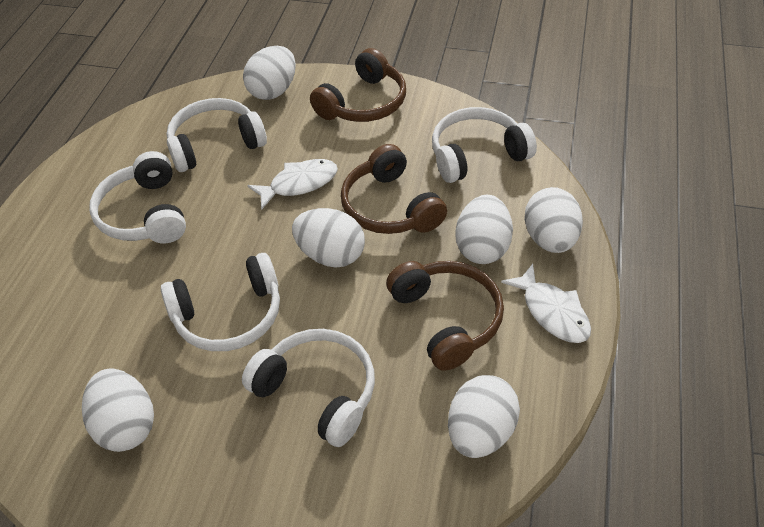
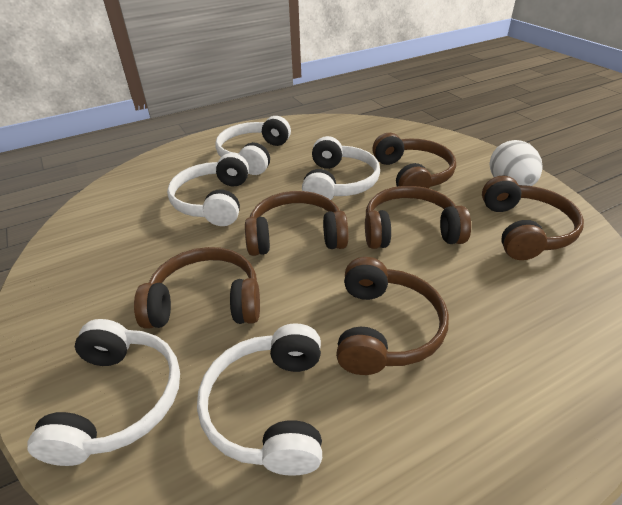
brown headphones: 3 -> 6
white egg: 6 -> 1
white fish: 2 -> 0

